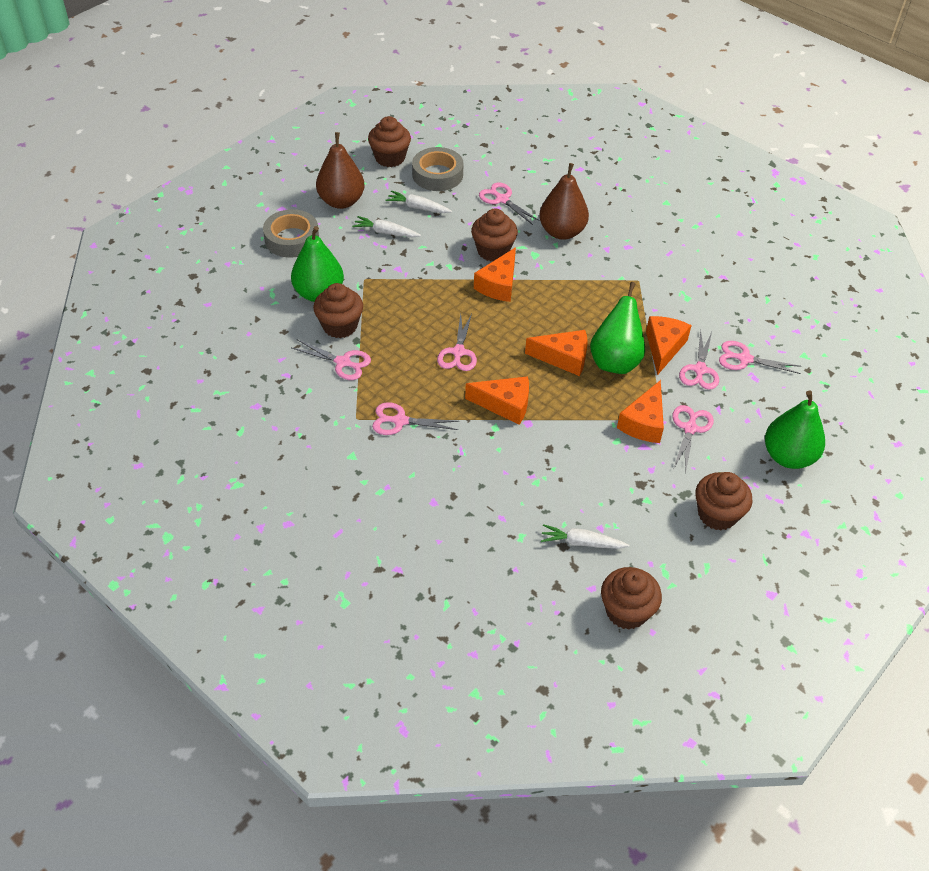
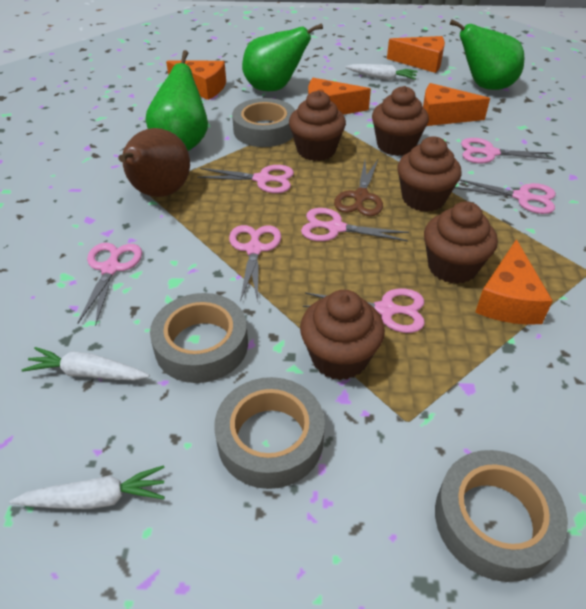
brown pear: 2 -> 1
brown scissors: 0 -> 1
grey tape: 2 -> 4

